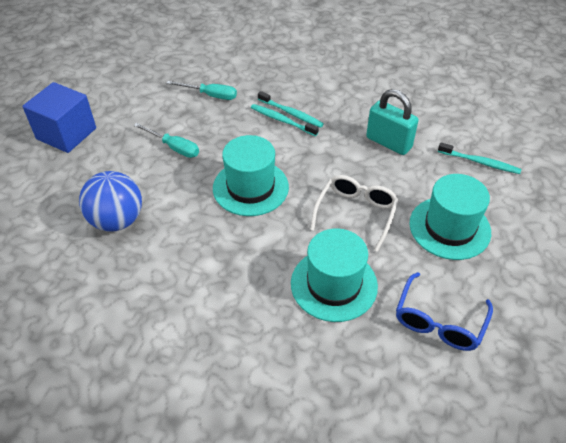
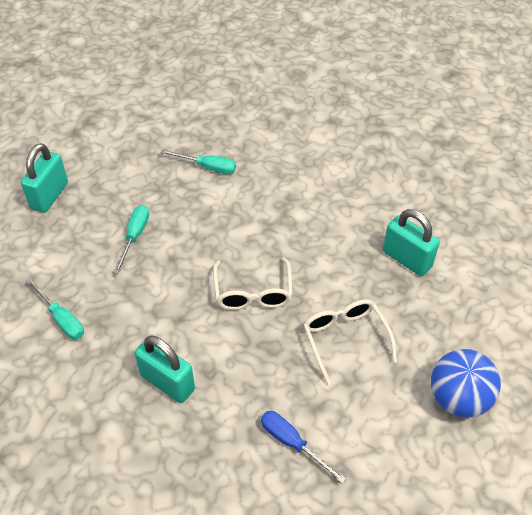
blue cube: 1 -> 0
blue glasses: 1 -> 0
blue screwdriver: 0 -> 1
turquoise hat: 3 -> 0
turquoise padlock: 1 -> 3
turquoise screwdriver: 2 -> 3
turquoise toothbrush: 3 -> 0
white glasses: 1 -> 2

